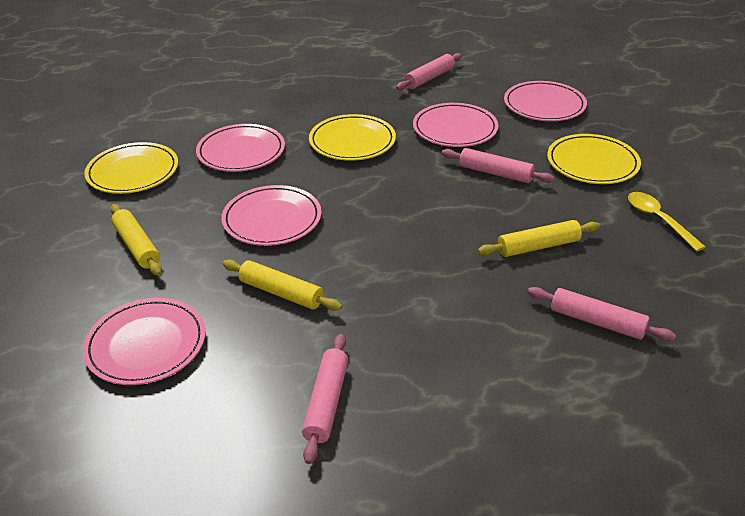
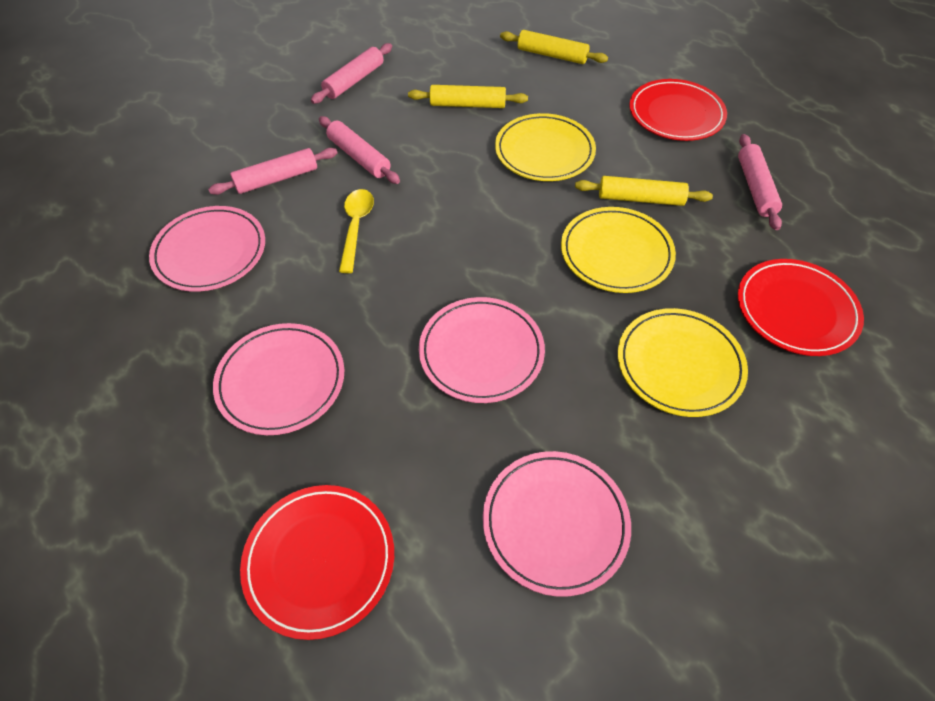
pink plate: 5 -> 4
red plate: 0 -> 3

